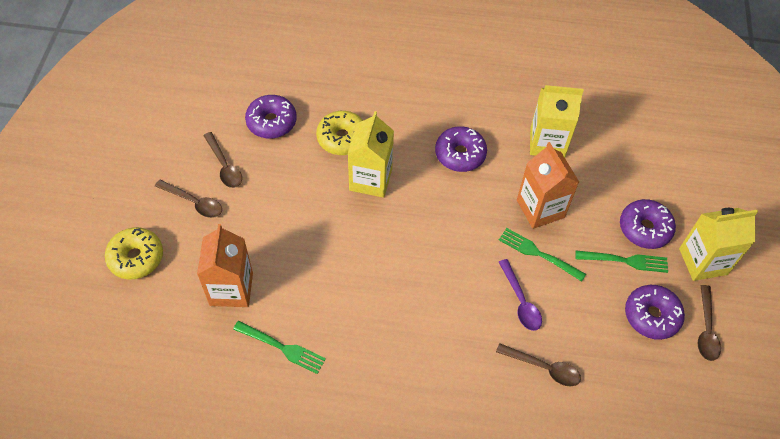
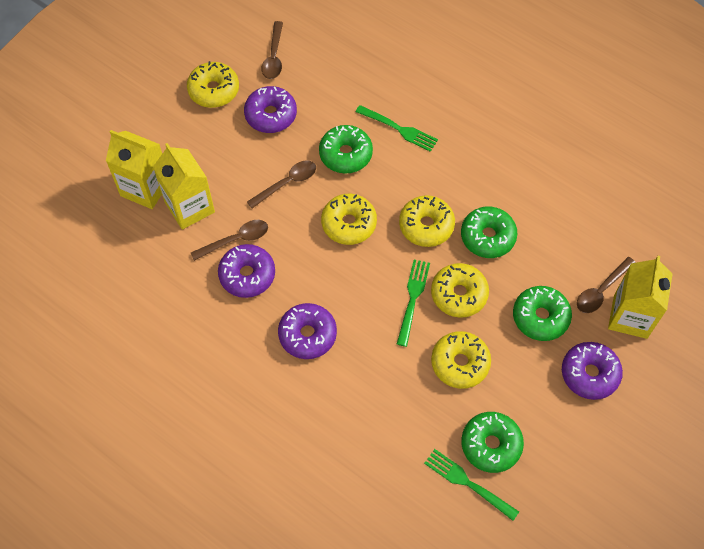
green donut: 0 -> 4
orange carton: 2 -> 0
purple spoon: 1 -> 0
yellow donut: 2 -> 5

